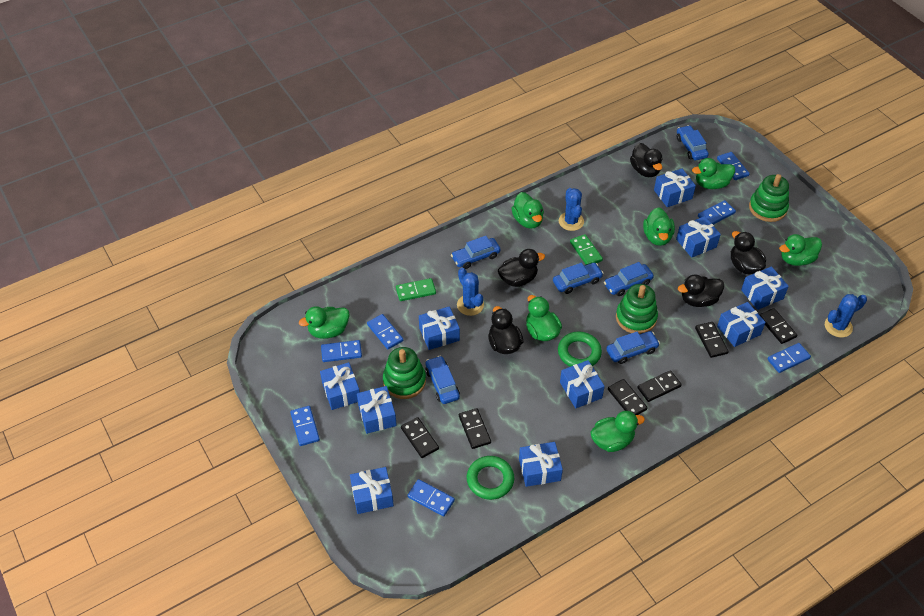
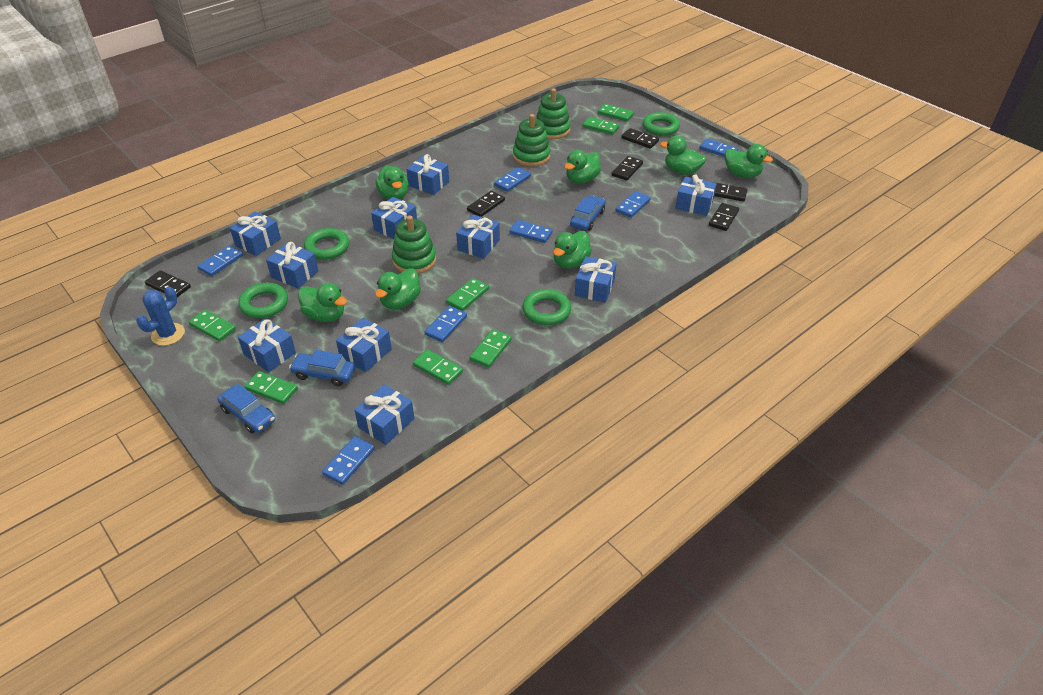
black duck: 5 -> 0
blue cactus: 3 -> 1
blue car: 6 -> 3
green domino: 2 -> 7
green ring: 2 -> 4

